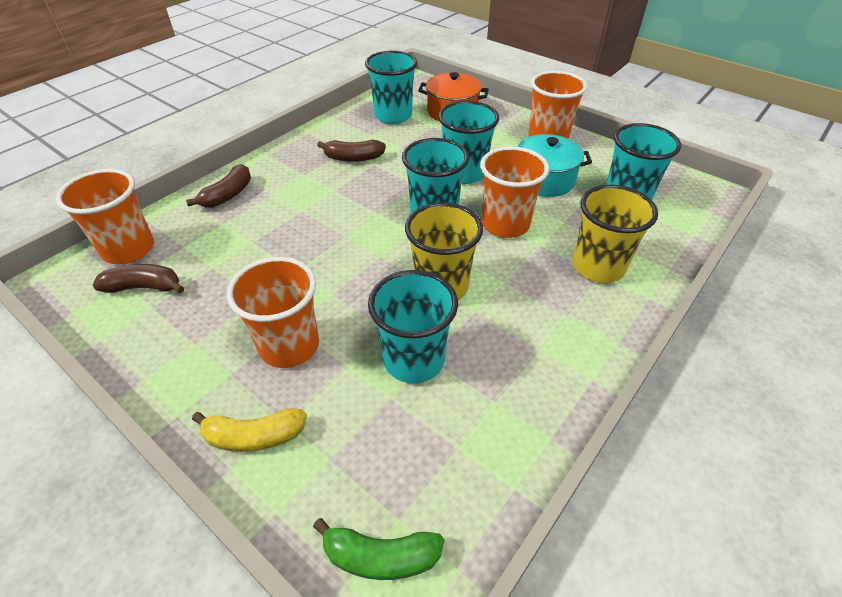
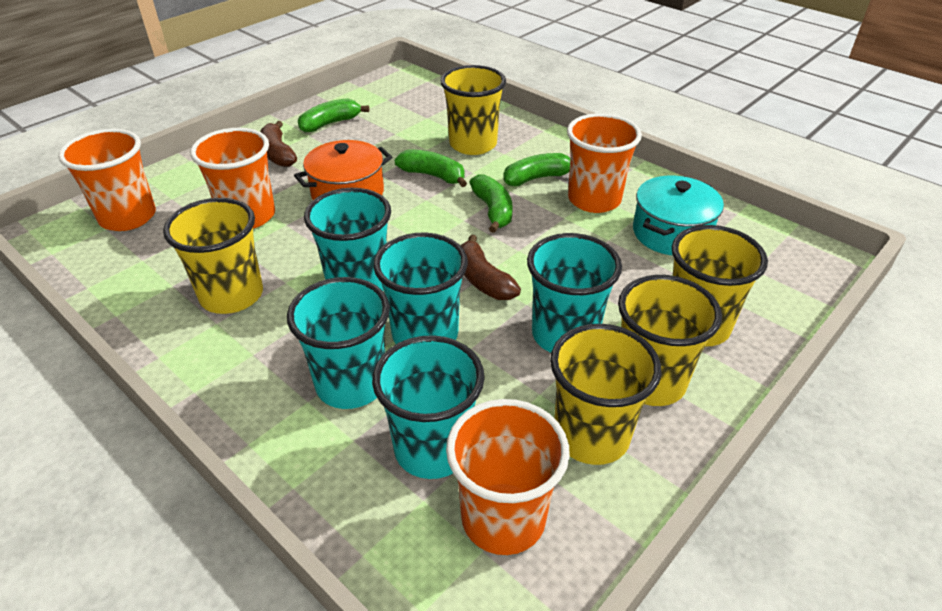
brown banana: 3 -> 2
green banana: 1 -> 4
yellow banana: 1 -> 0
yellow cup: 2 -> 5

